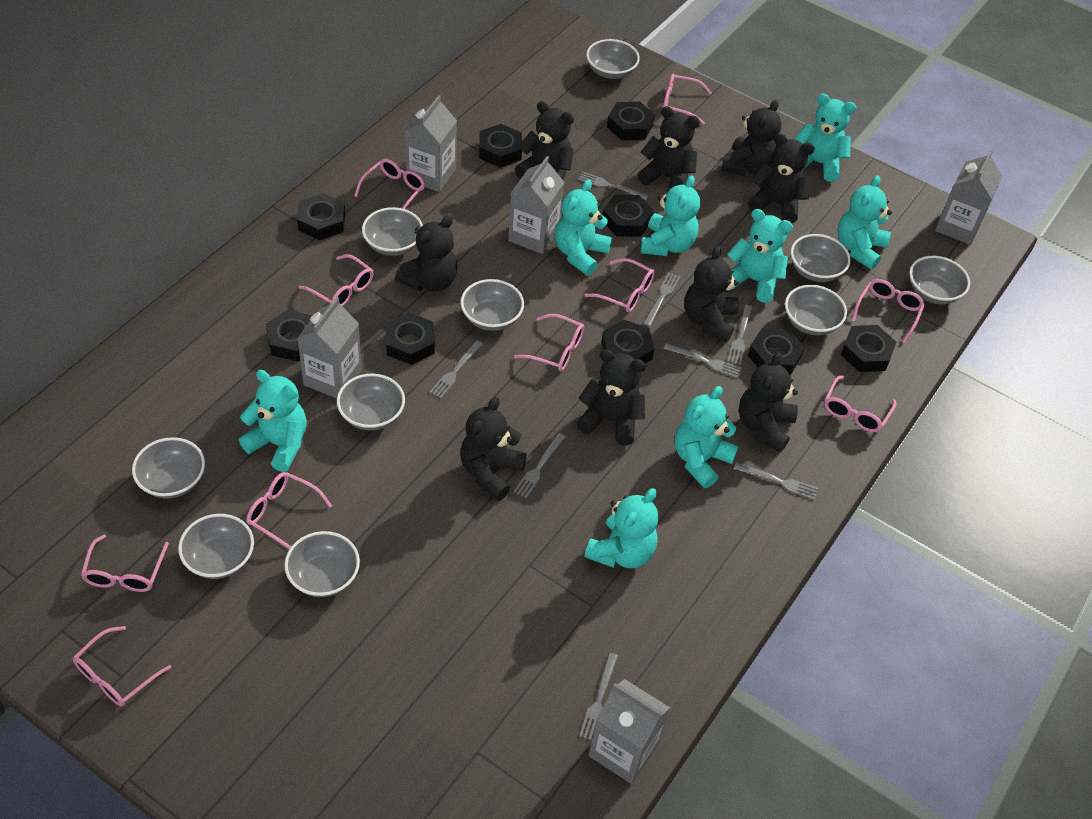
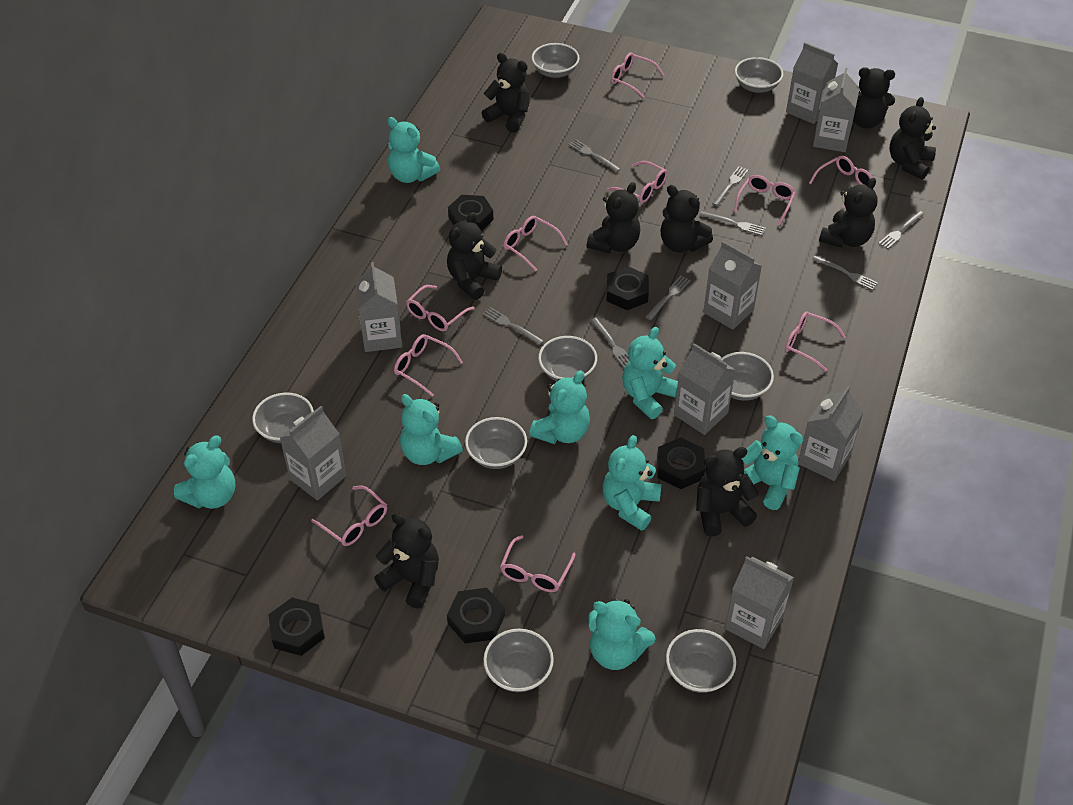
black nut: 9 -> 5
grey bowl: 10 -> 8
grey carton: 5 -> 8

